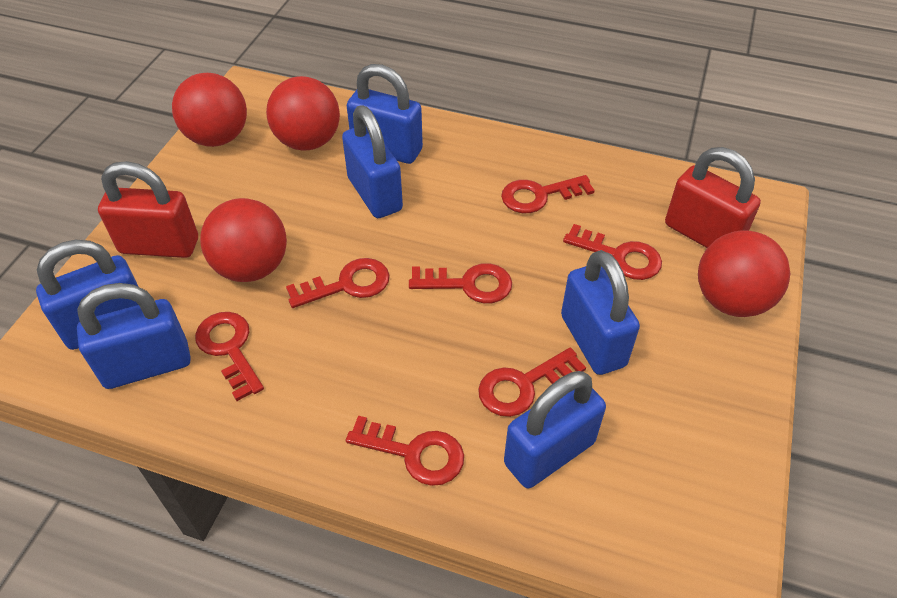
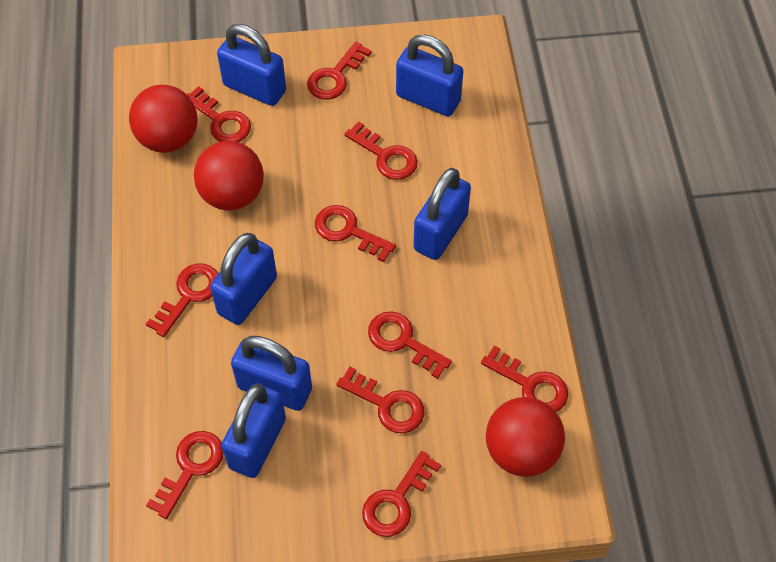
red ball: 4 -> 3
red key: 7 -> 10
red padlock: 2 -> 0

